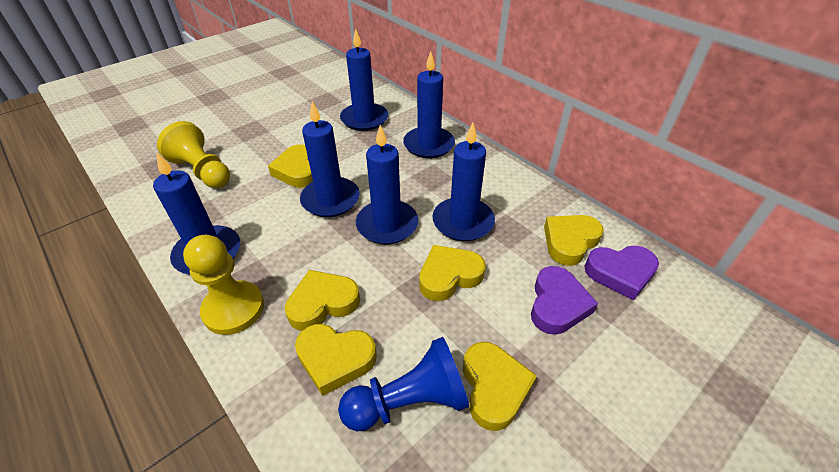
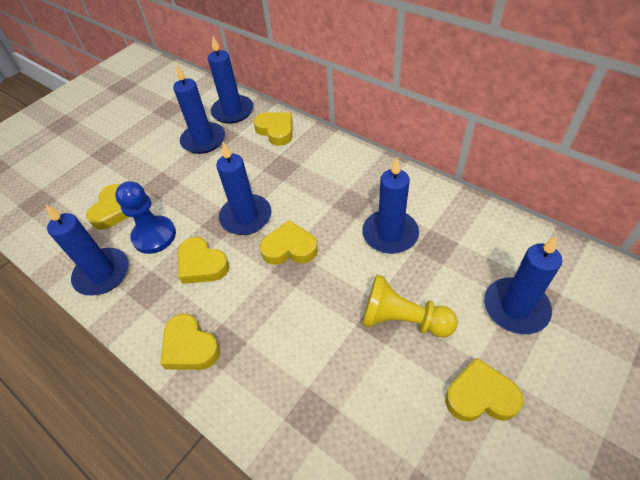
purple heart: 2 -> 0
yellow pawn: 2 -> 1

